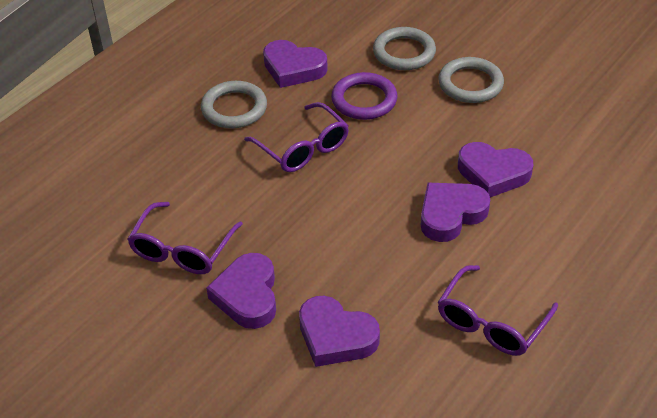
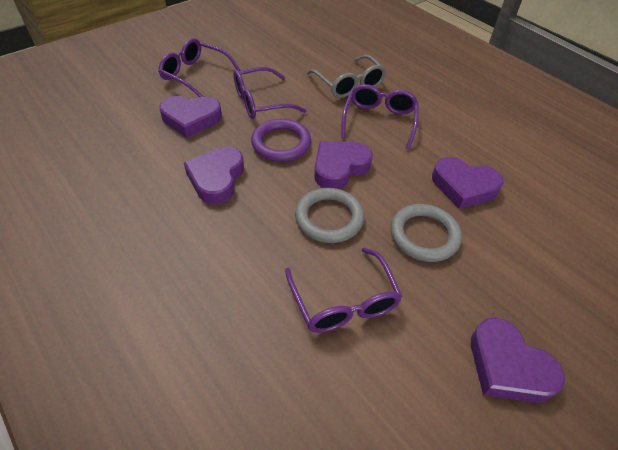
grey glasses: 0 -> 1
grey ring: 3 -> 2
purple glasses: 3 -> 4

